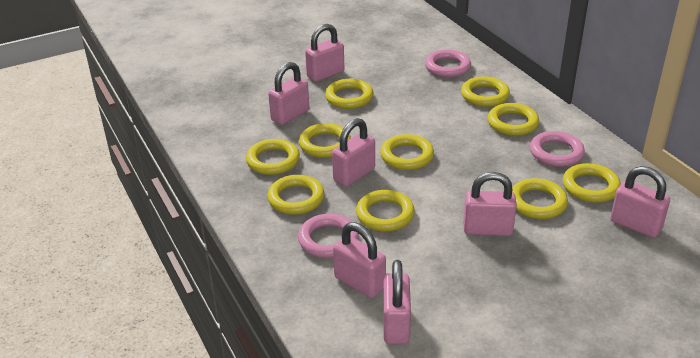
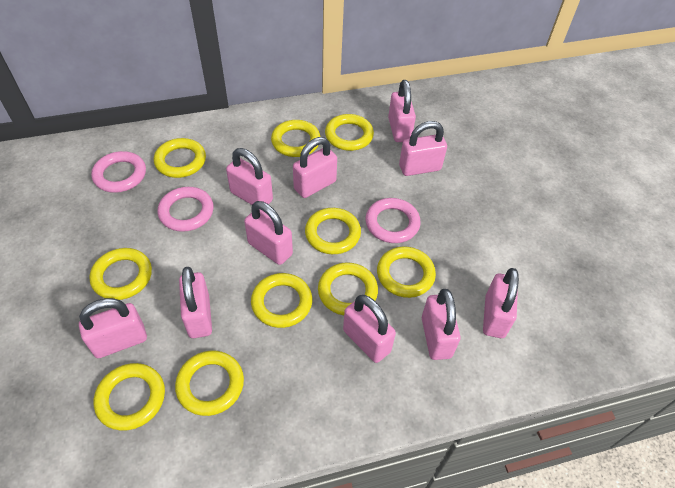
pink padlock: 7 -> 10

